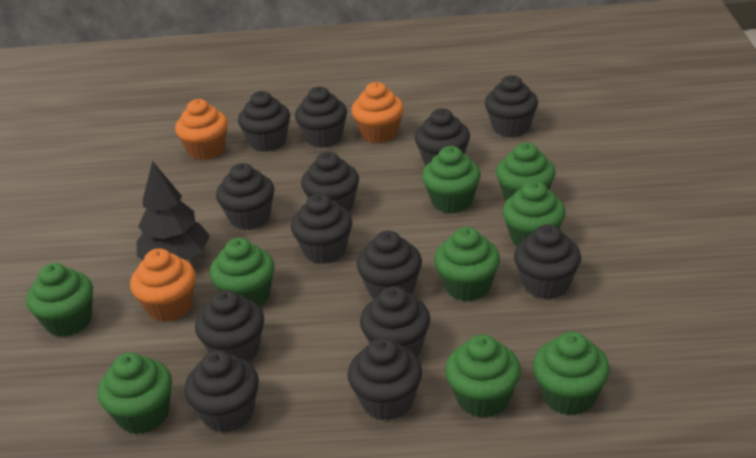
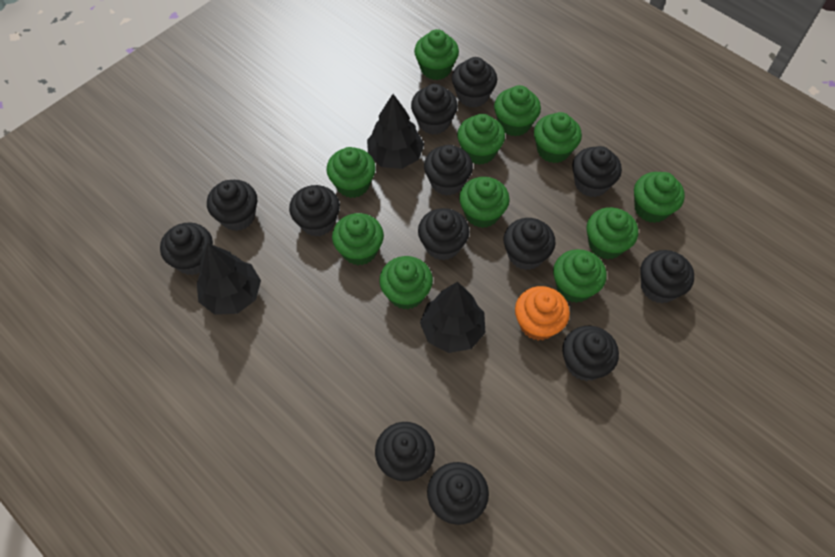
black tree: 1 -> 3
green cupcake: 9 -> 11
orange cupcake: 3 -> 1

